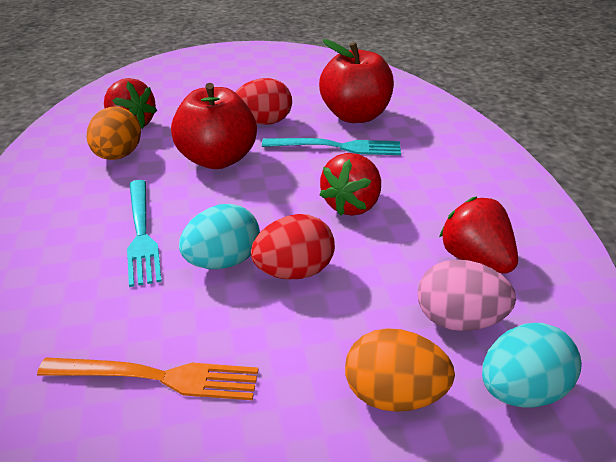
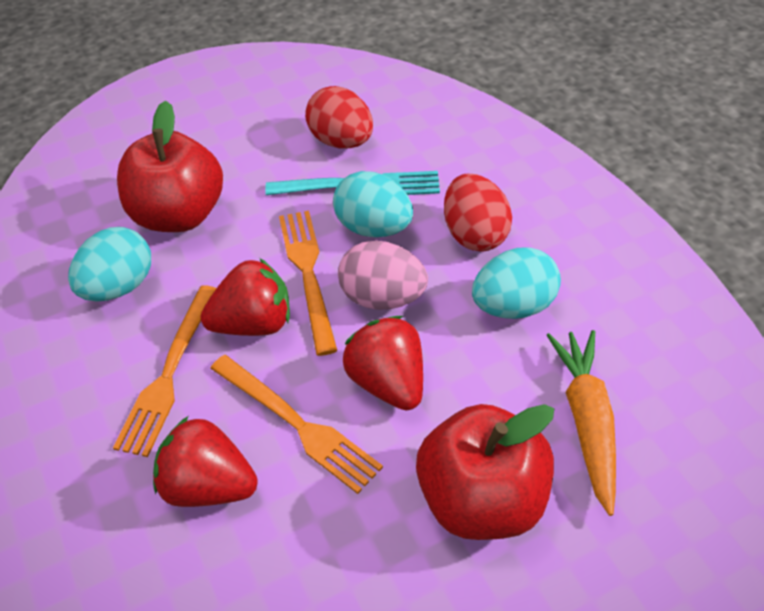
orange carrot: 0 -> 1
orange egg: 2 -> 0
orange fork: 1 -> 3
turquoise egg: 2 -> 3
turquoise fork: 2 -> 1

